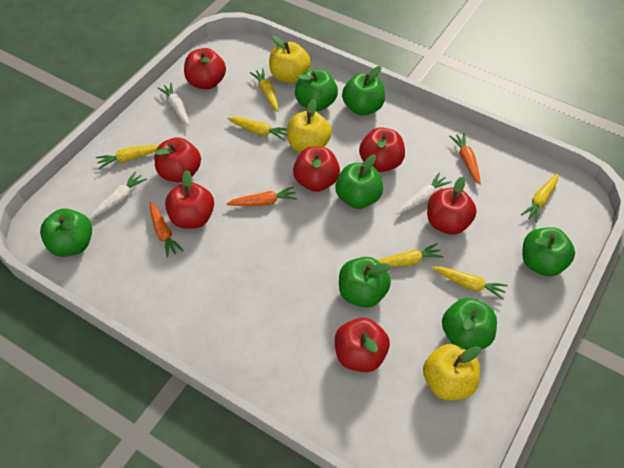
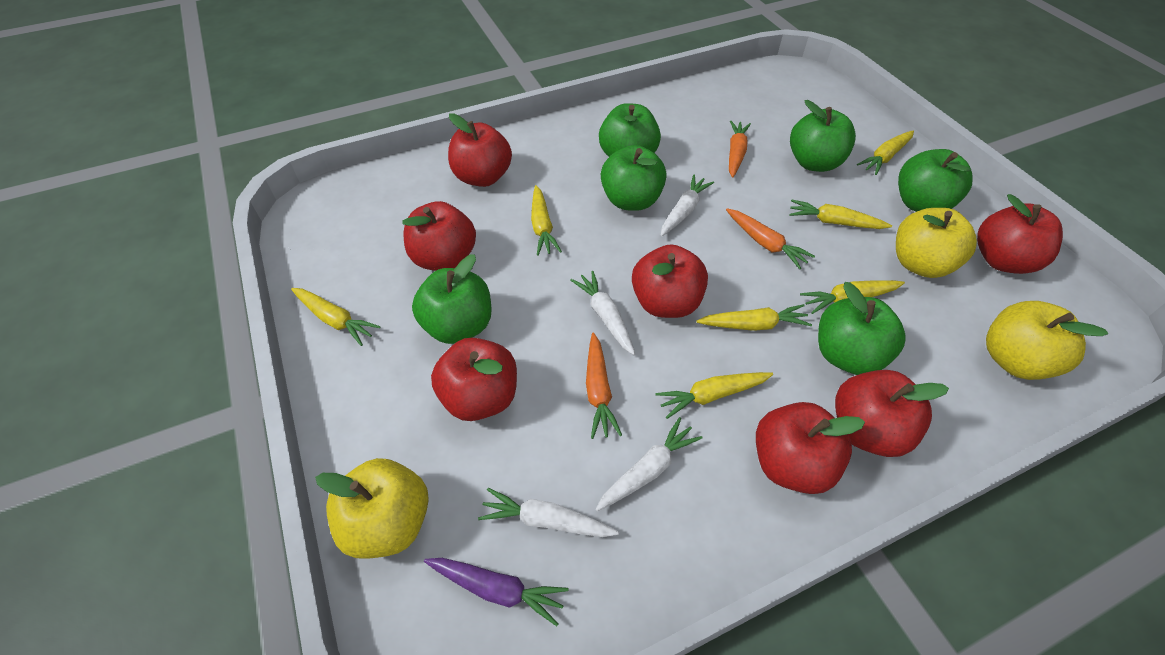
green apple: 7 -> 6
purple carrot: 0 -> 1
white carrot: 3 -> 4
yellow carrot: 6 -> 7

